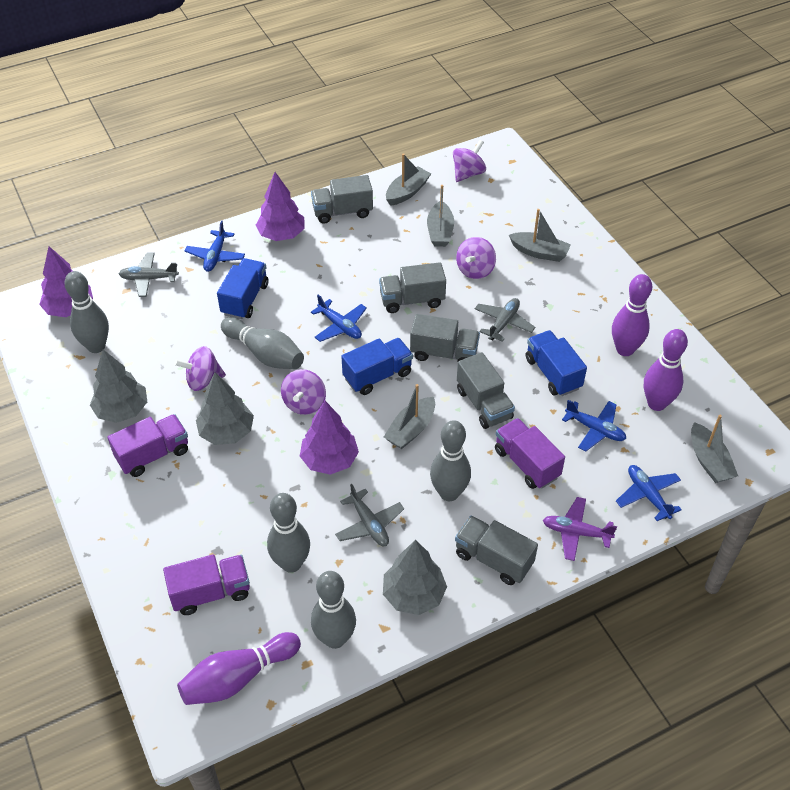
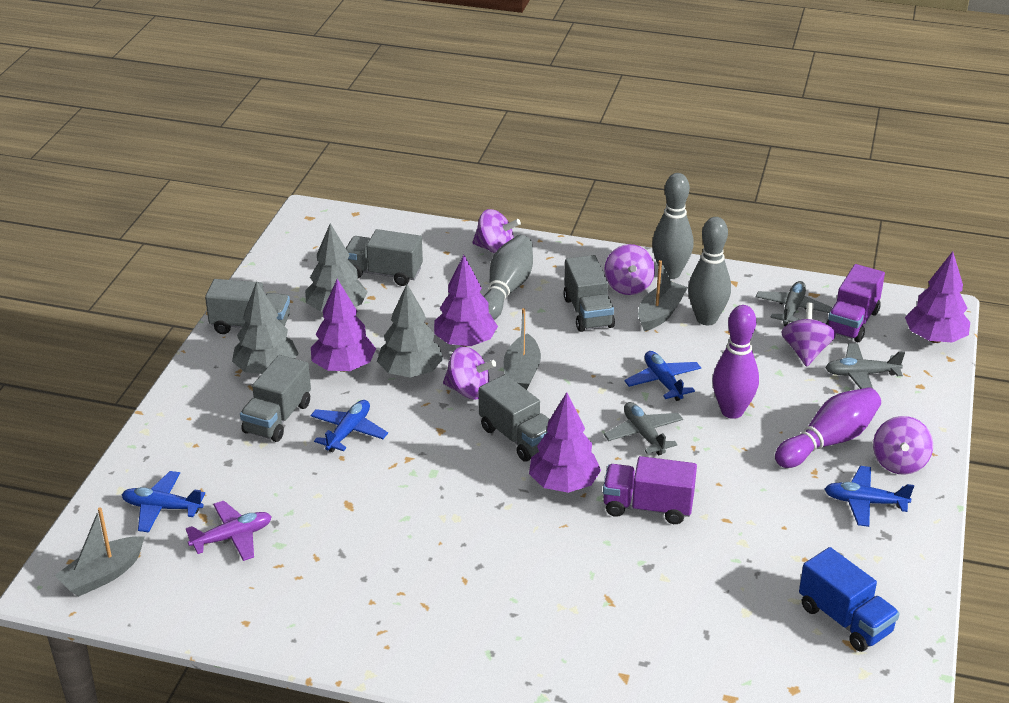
blue truck: 3 -> 1
grey boat: 5 -> 3
grey bowling pin: 5 -> 3
purple bowling pin: 3 -> 2
purple spinning top: 4 -> 5
purple tree: 3 -> 4
purple truck: 3 -> 2

